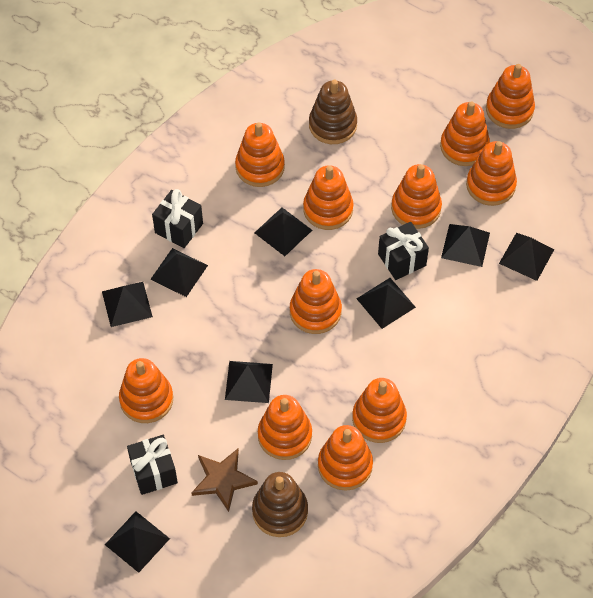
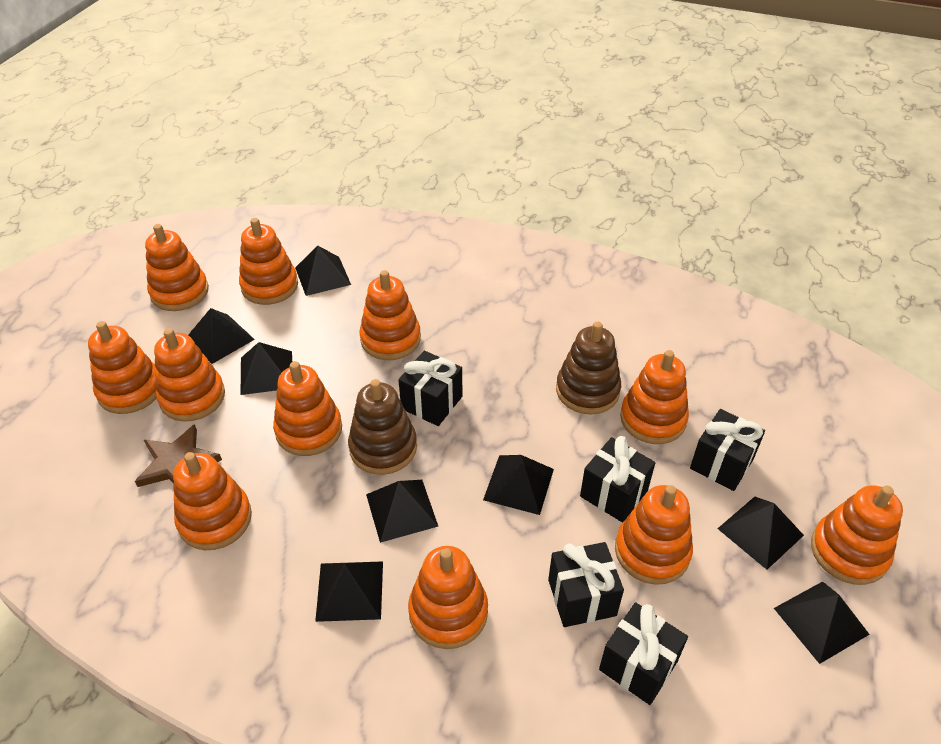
black gift: 3 -> 5

